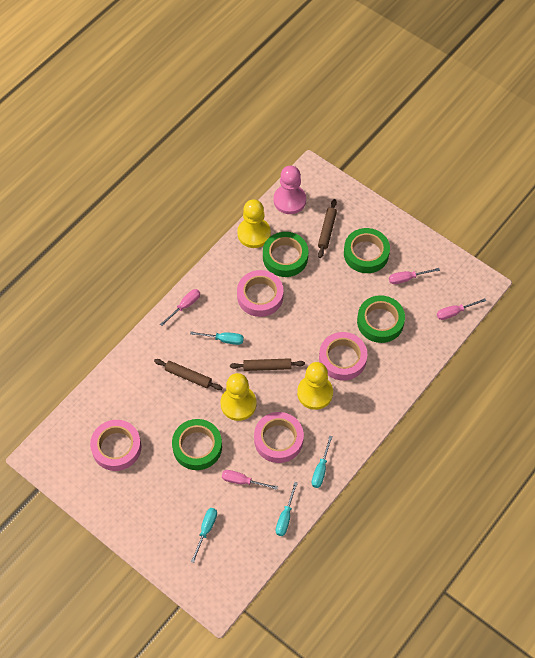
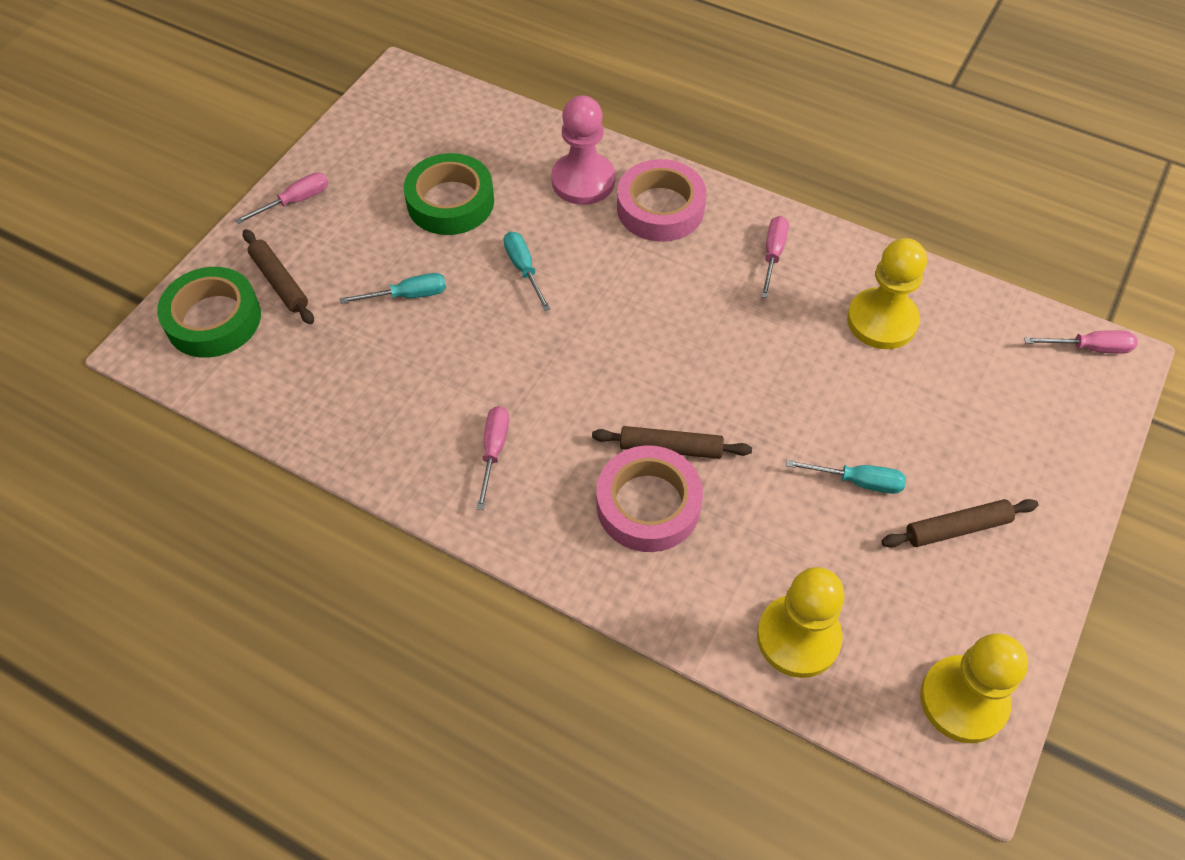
green tape: 4 -> 2
pink tape: 4 -> 2
turquoise screwdriver: 4 -> 3

